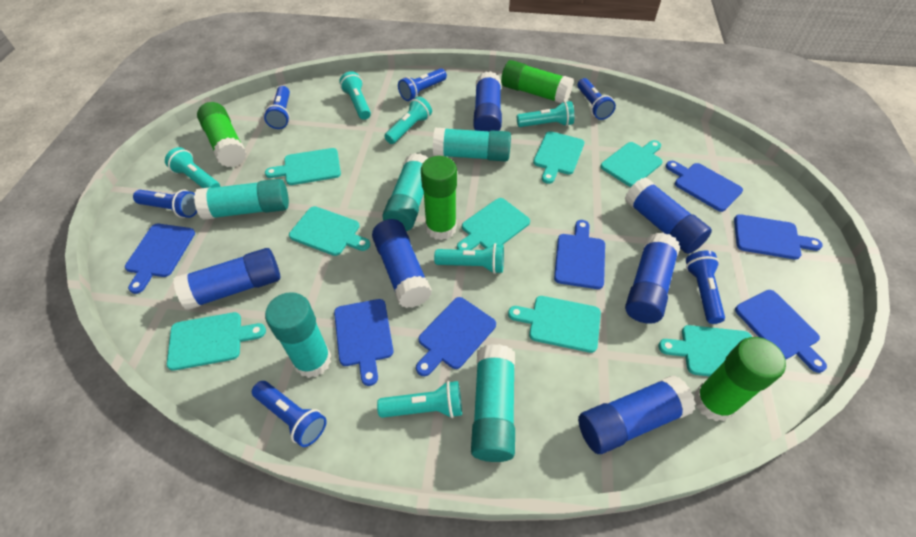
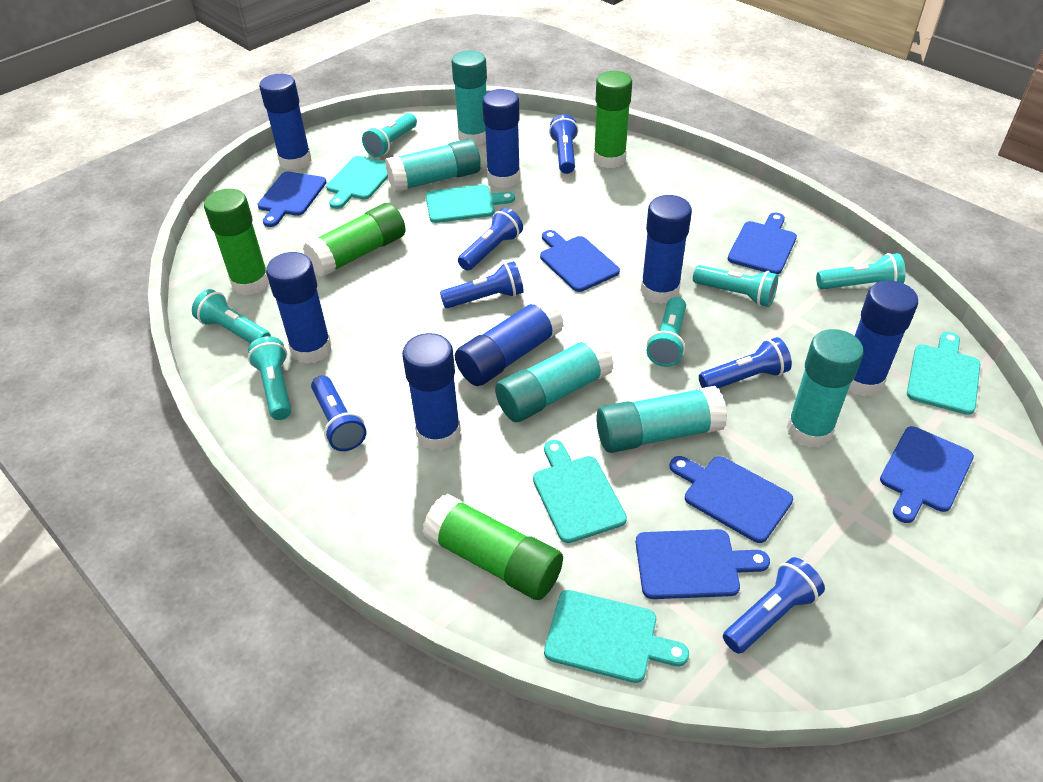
blue cutting board: 7 -> 6
blue glue stick: 6 -> 7
turquoise cutting board: 8 -> 5

